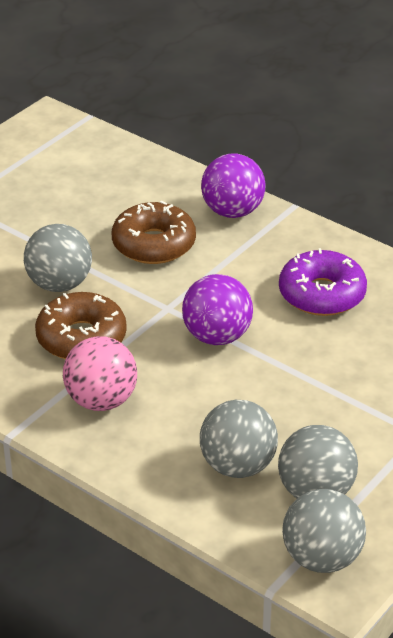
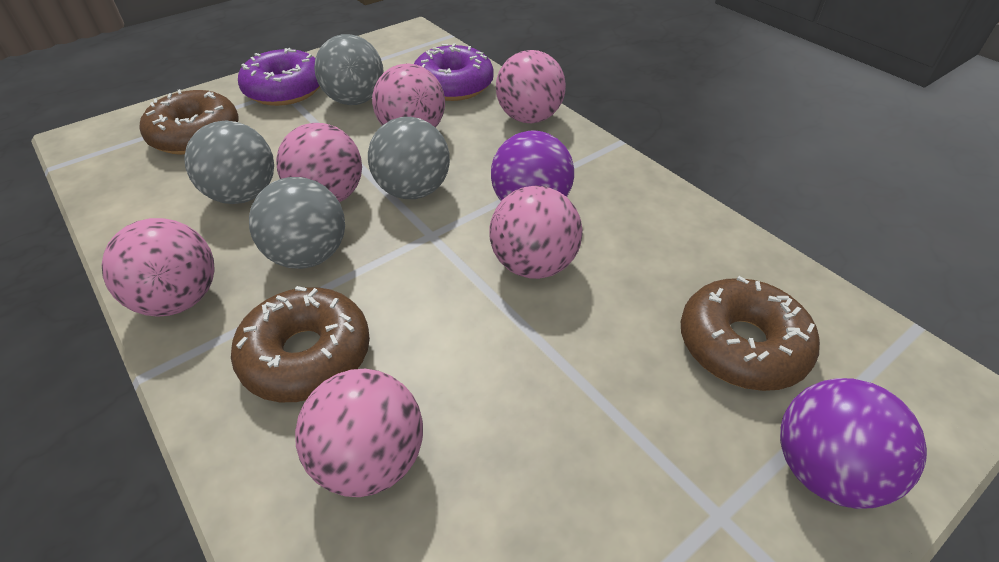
brown donut: 2 -> 3
pink ball: 1 -> 6
purple donut: 1 -> 2

